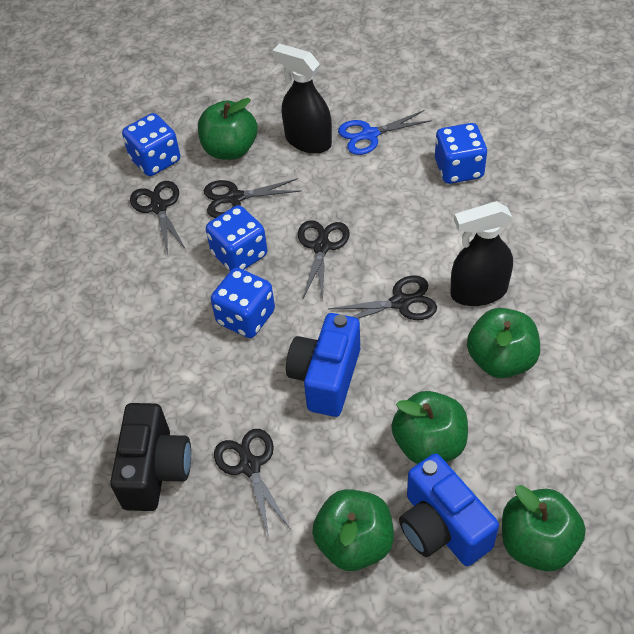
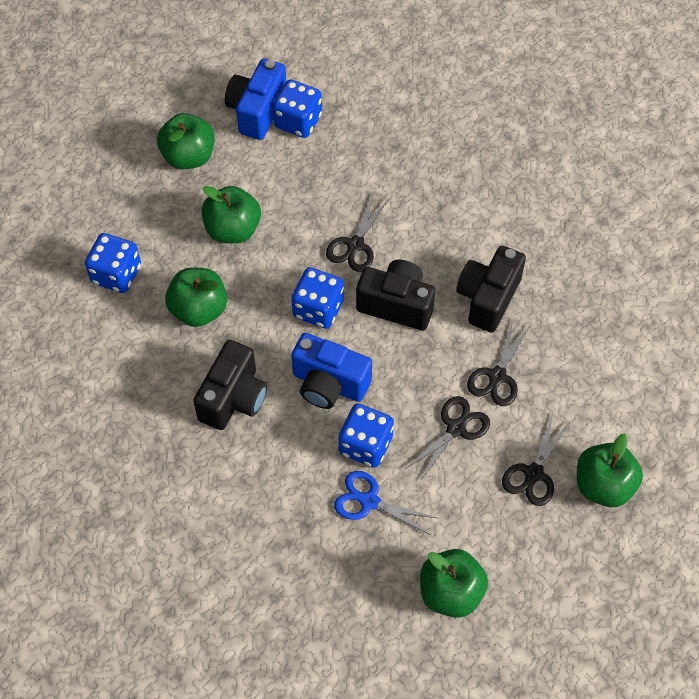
black camera: 1 -> 3
black scissors: 5 -> 4
black spray bottle: 2 -> 0

